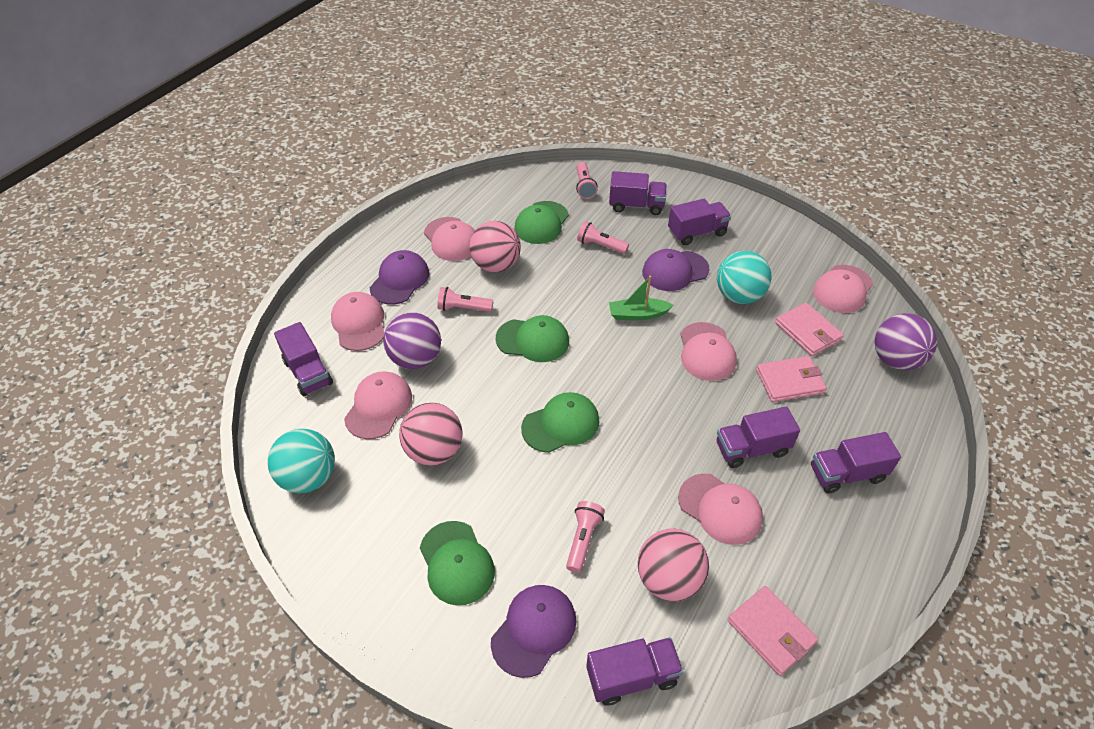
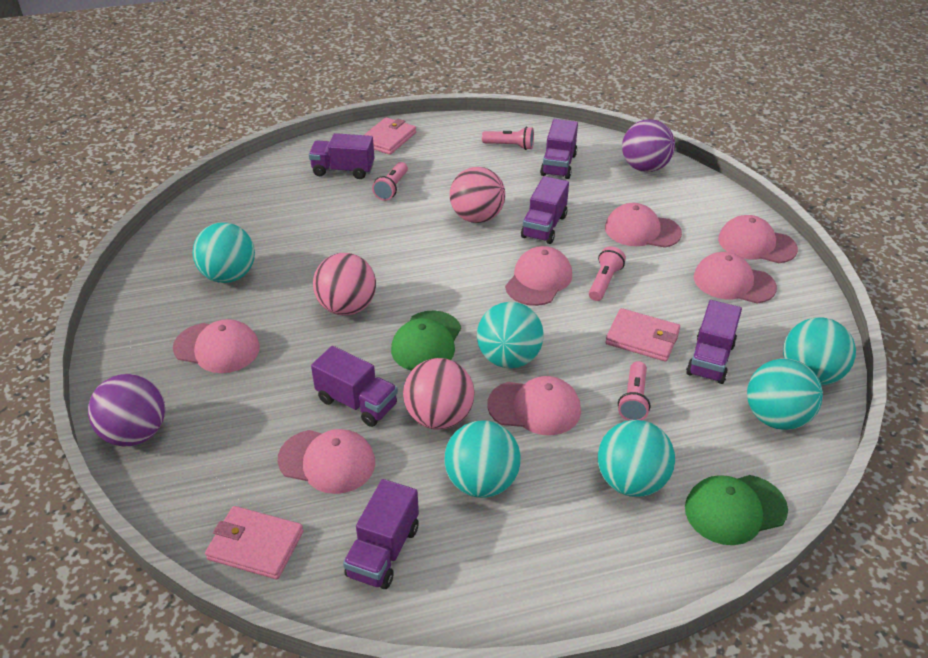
green boat: 1 -> 0
green cap: 4 -> 2
pink cap: 6 -> 7
purple cap: 3 -> 0
turquoise ball: 2 -> 6

